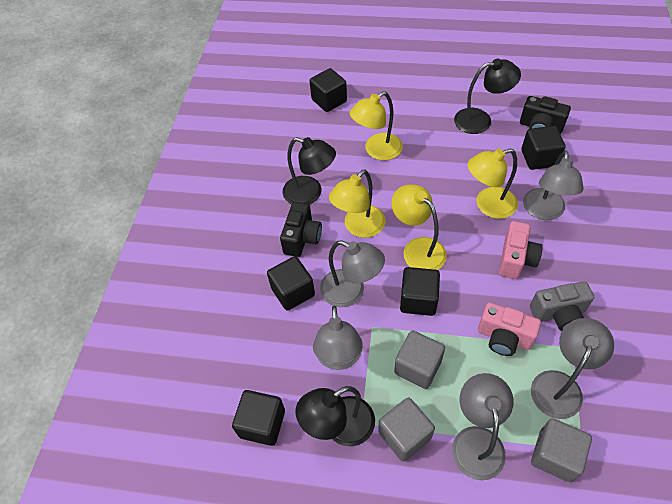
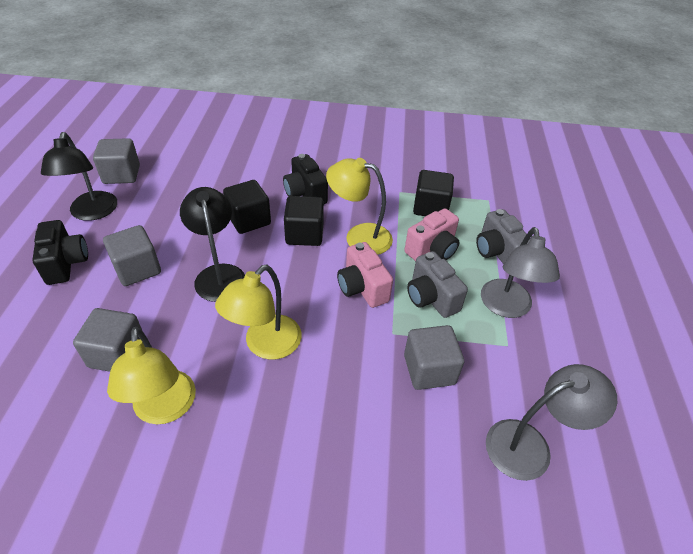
black cube: 5 -> 3
black lamp: 3 -> 2
grey camera: 1 -> 2
grey cube: 3 -> 4
grey lamp: 5 -> 2
yellow lamp: 4 -> 3

